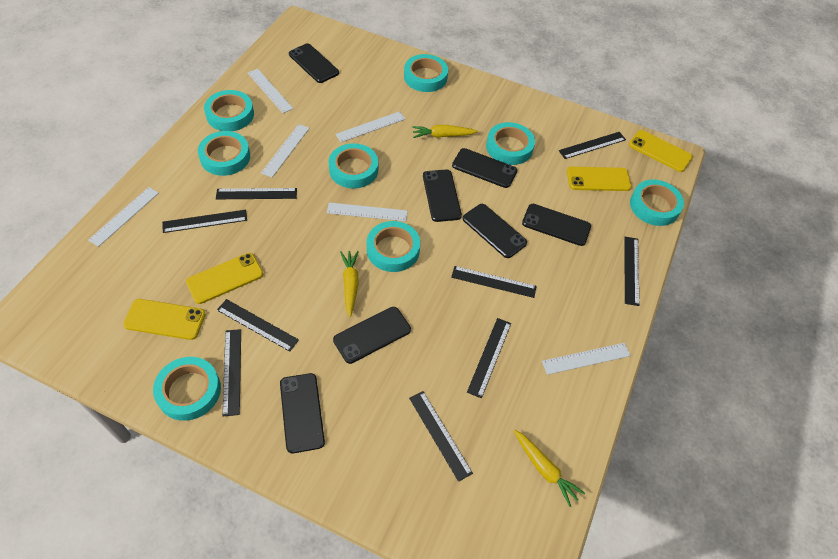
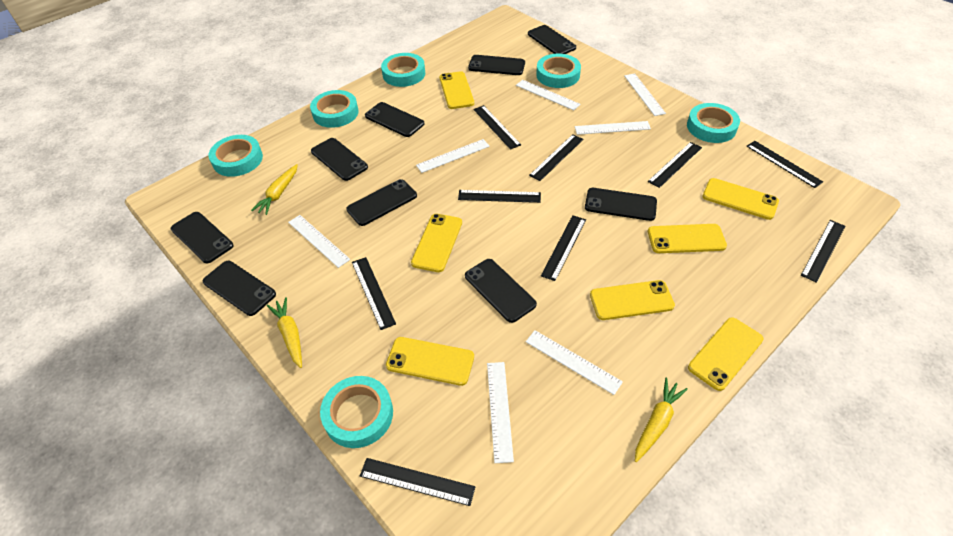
black phone: 7 -> 9
turquoise tape: 8 -> 6
white ruler: 6 -> 7
yellow phone: 4 -> 7

